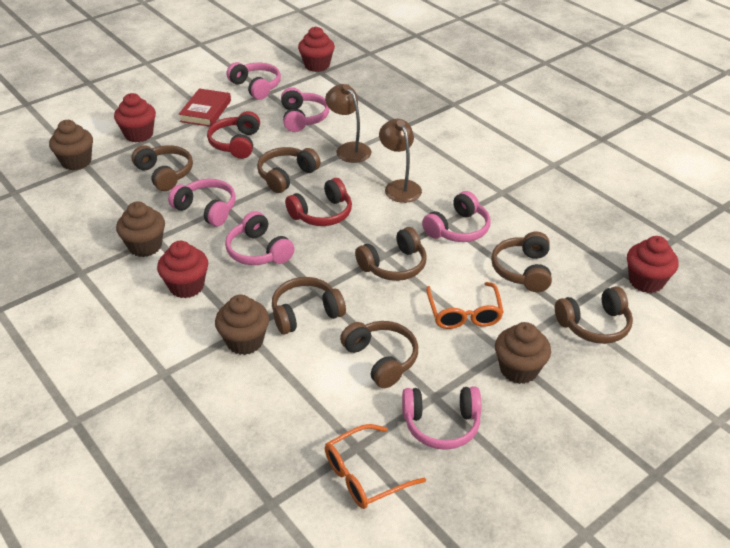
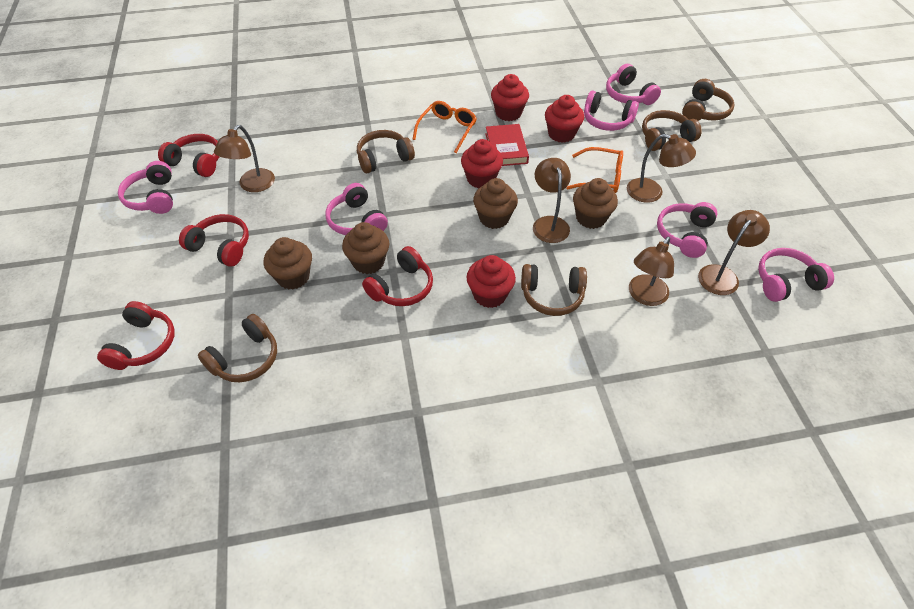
brown headphones: 7 -> 5
brown lamp: 2 -> 5
red headphones: 2 -> 4

